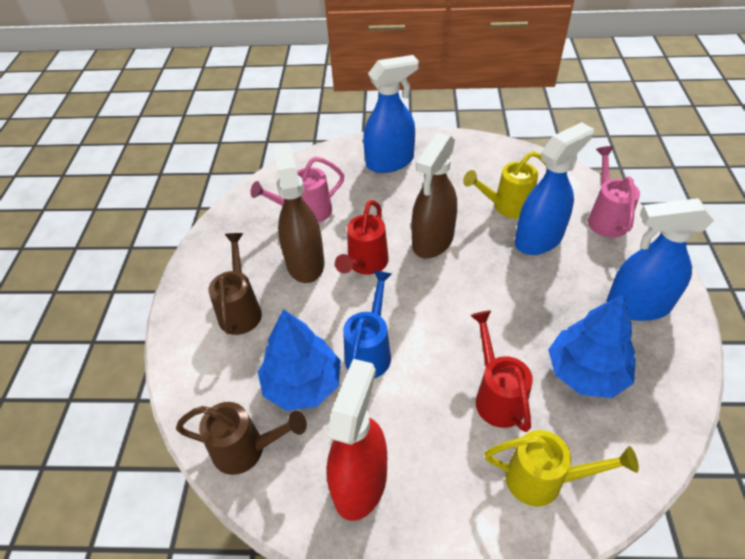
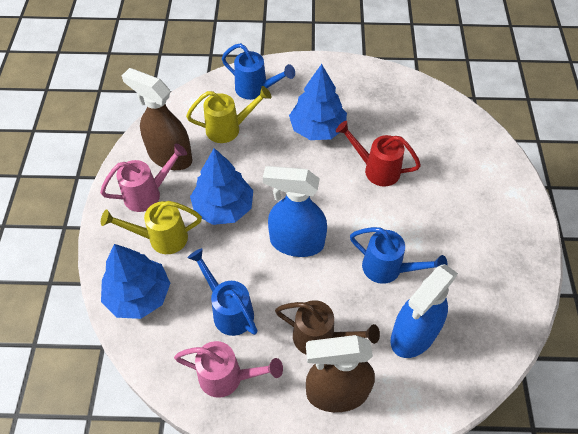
blue spray bottle: 3 -> 2
blue tree: 2 -> 3
blue watering can: 1 -> 3
brown watering can: 2 -> 1
red spray bottle: 1 -> 0
red watering can: 2 -> 1

